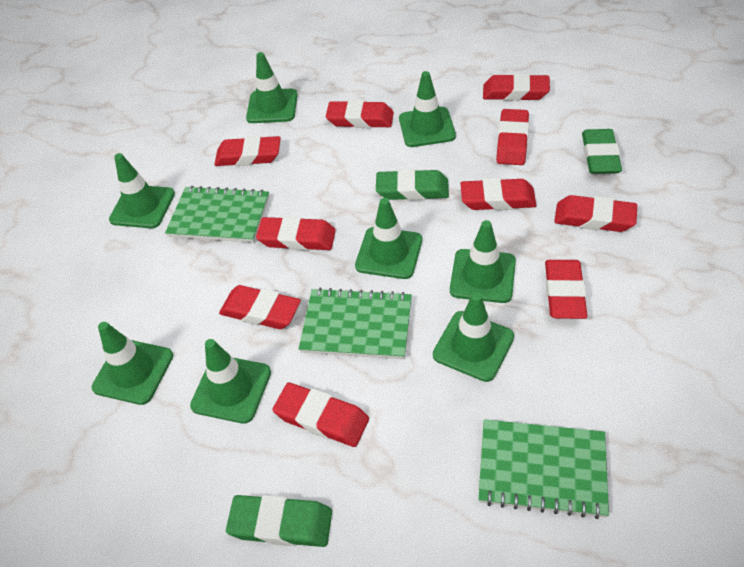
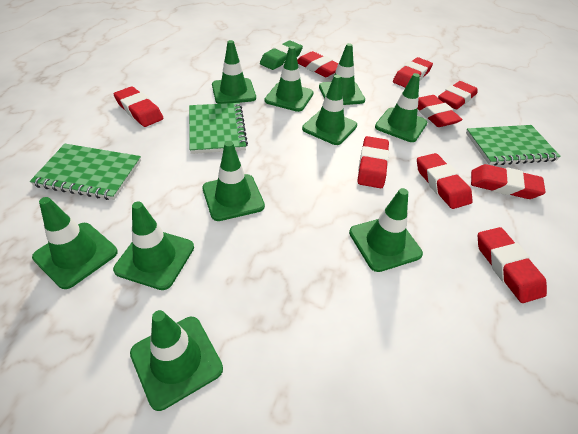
green eraser: 3 -> 1
green traffic cone: 8 -> 10
red eraser: 10 -> 9

